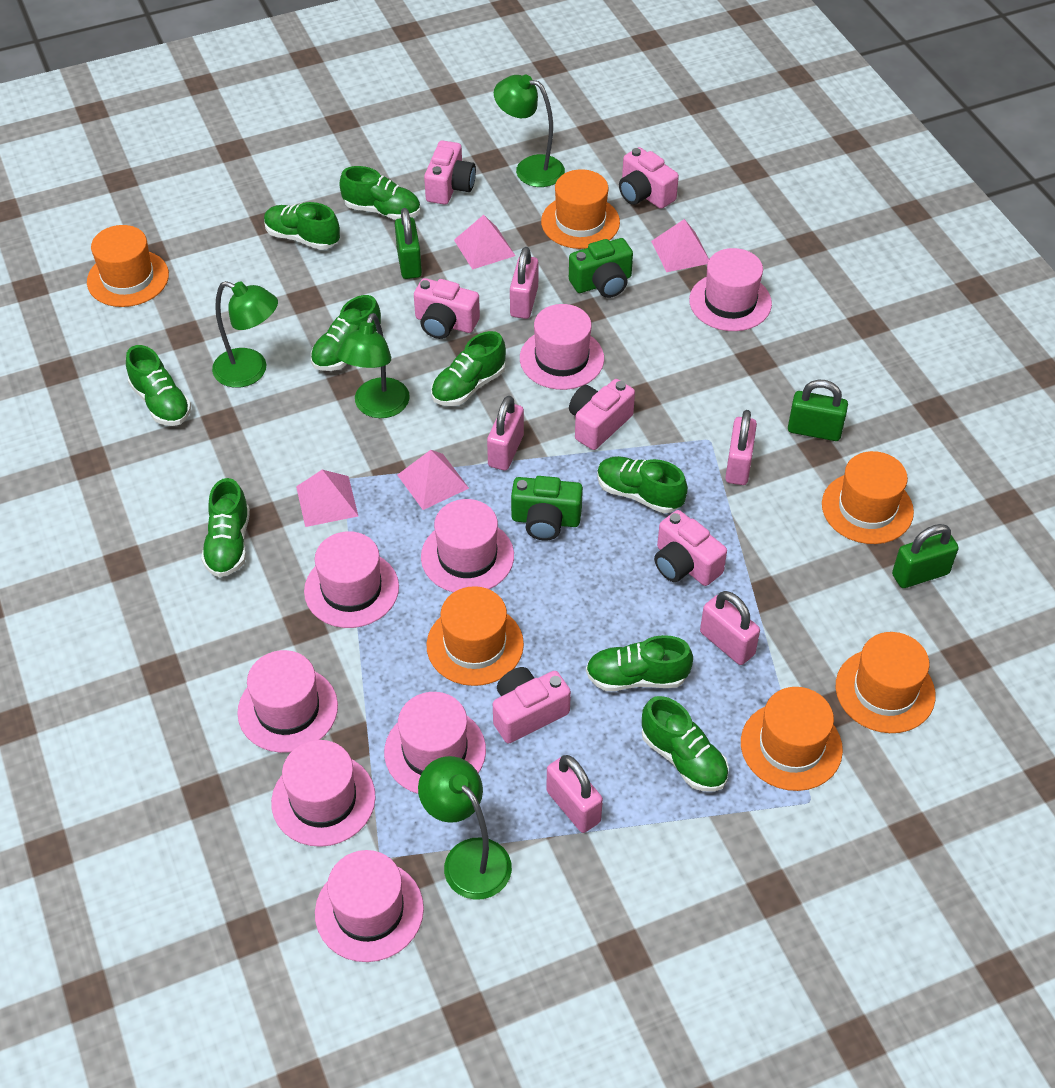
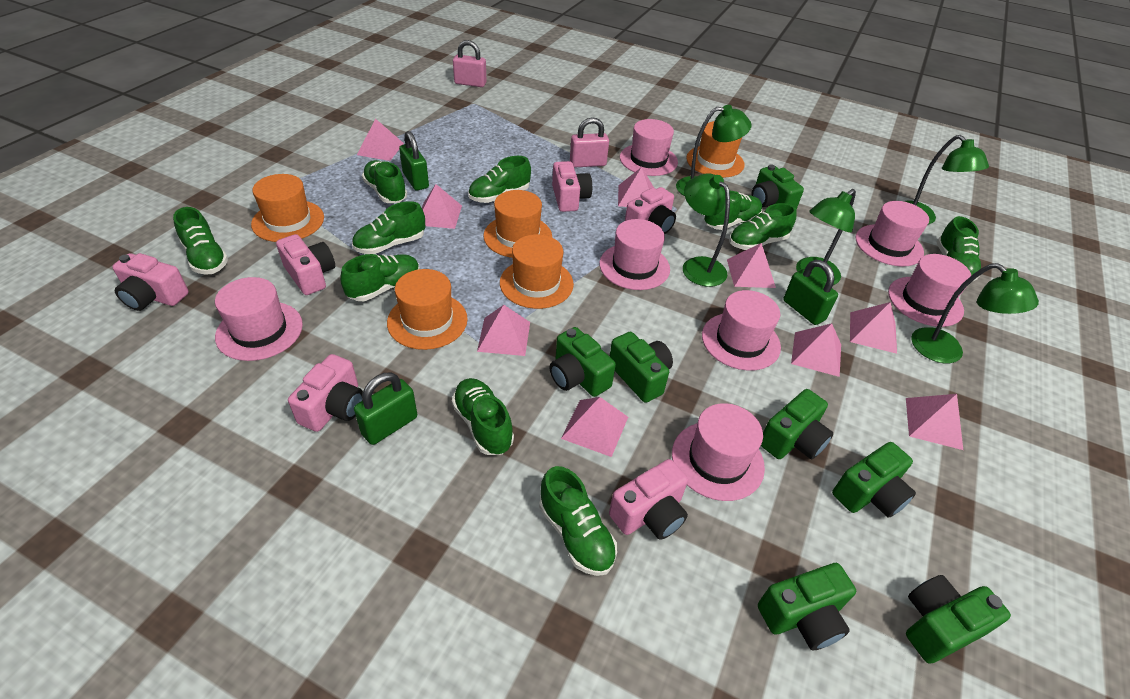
green camera: 2 -> 7
green lamp: 4 -> 5
green shoe: 9 -> 10
orange hat: 6 -> 5
pink hat: 8 -> 7
pink padlock: 5 -> 2
pink pyramid: 4 -> 9

